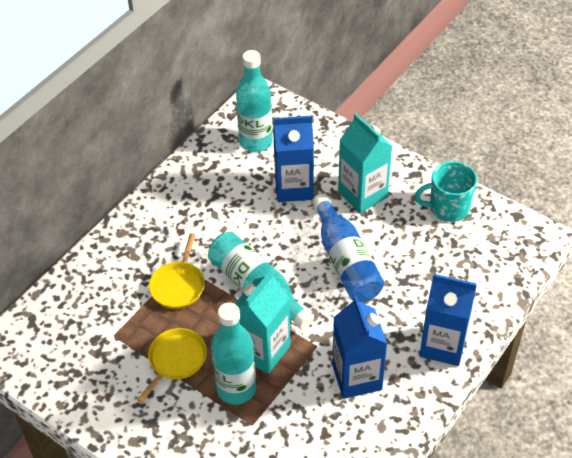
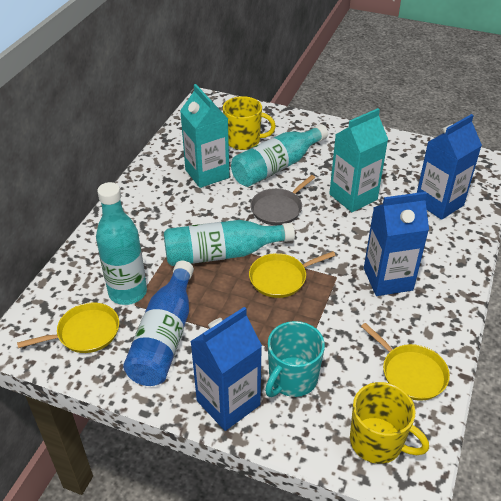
grey pan: 0 -> 1
yellow mug: 0 -> 2
yellow pan: 2 -> 3

